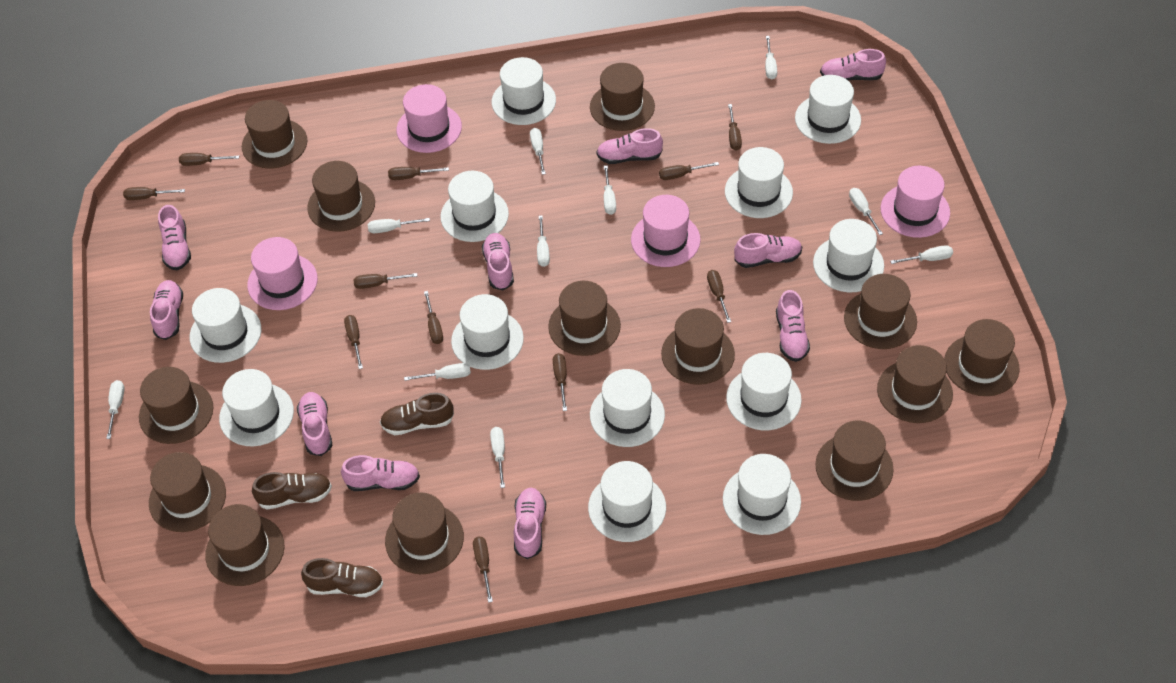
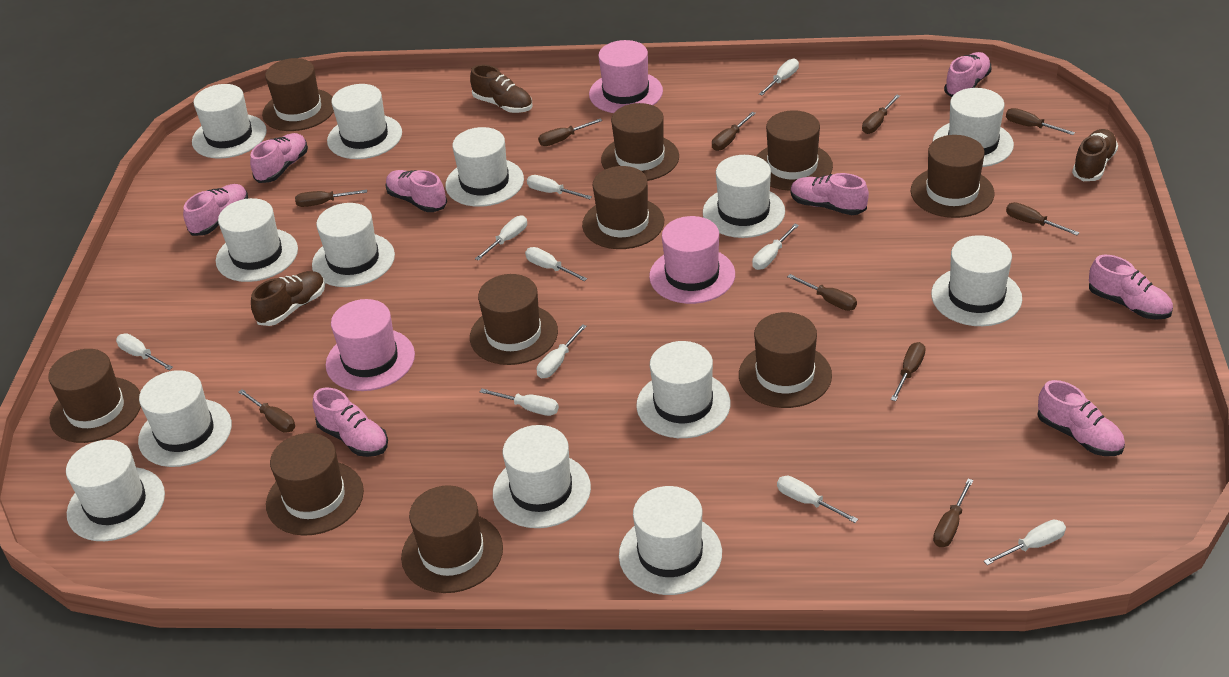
brown hat: 13 -> 10
brown screwdriver: 11 -> 10
pink hat: 4 -> 3
pink shoe: 10 -> 8
white hat: 12 -> 13

